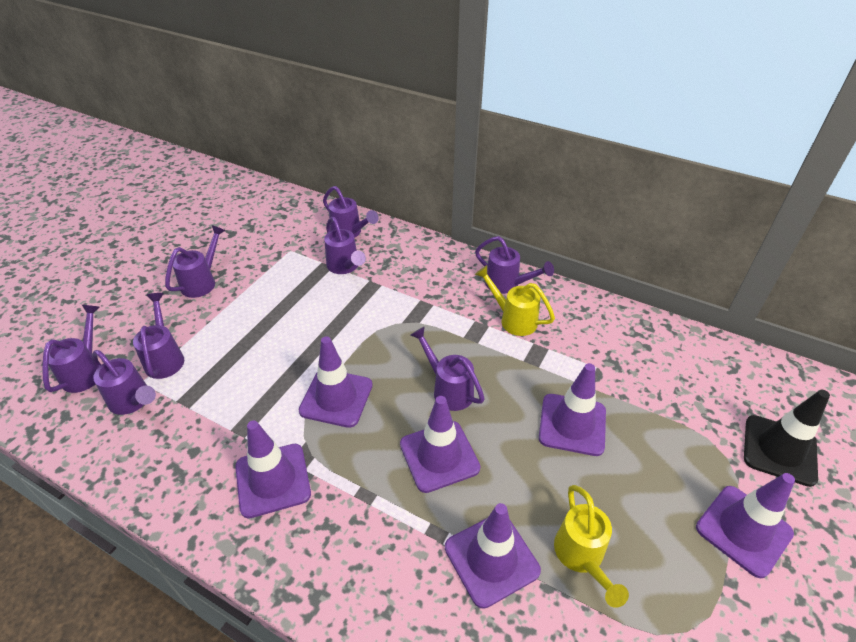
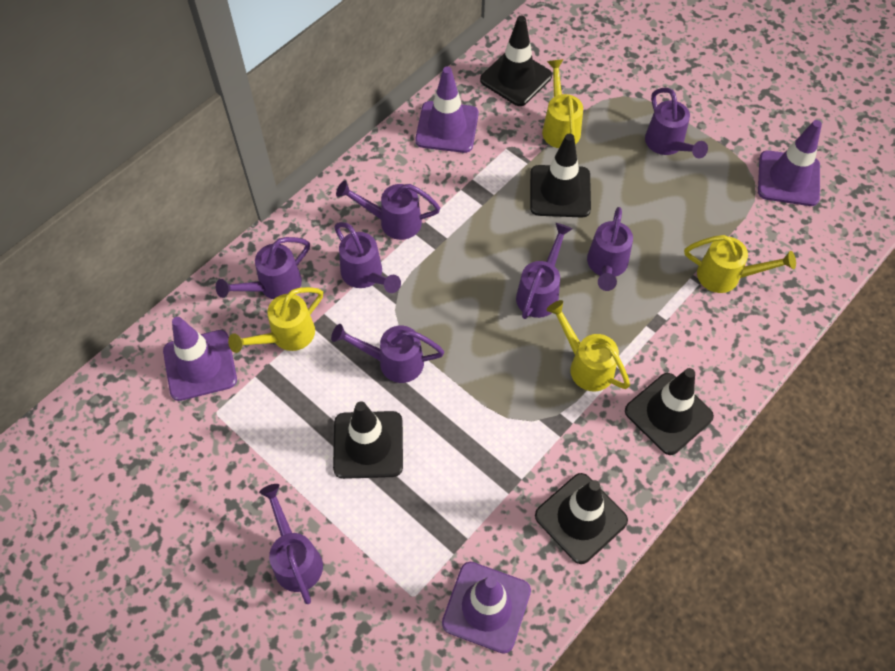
black traffic cone: 1 -> 5
purple traffic cone: 6 -> 4
yellow watering can: 2 -> 4

